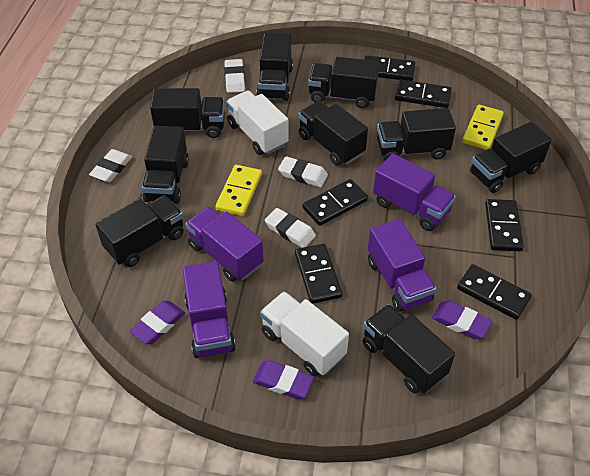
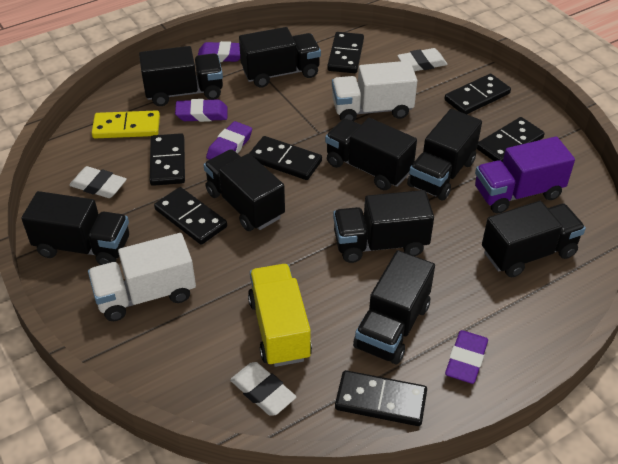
black domino: 6 -> 7
purple eraser: 3 -> 4
purple truck: 4 -> 1
white eraser: 4 -> 3
yellow domino: 2 -> 1
yellow truck: 0 -> 1

